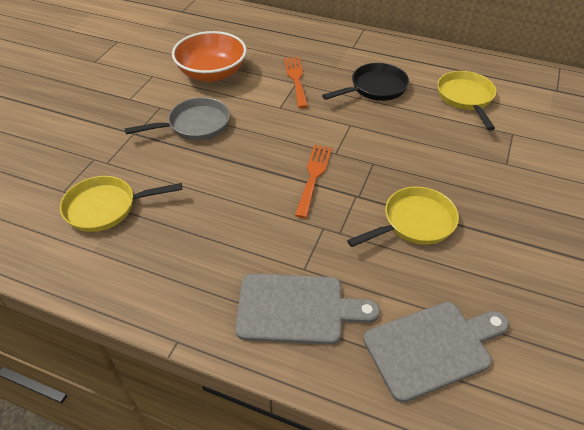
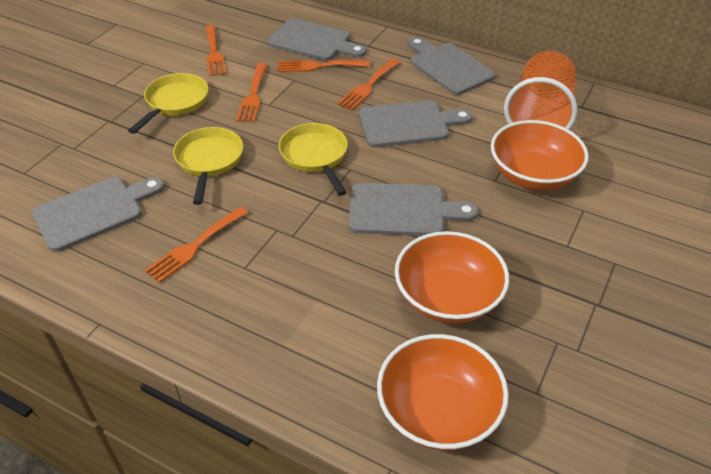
black pan: 1 -> 0
grey cutting board: 2 -> 5
grey pan: 1 -> 0
orange bowl: 1 -> 3
orange cup: 0 -> 1
orange fork: 2 -> 5

